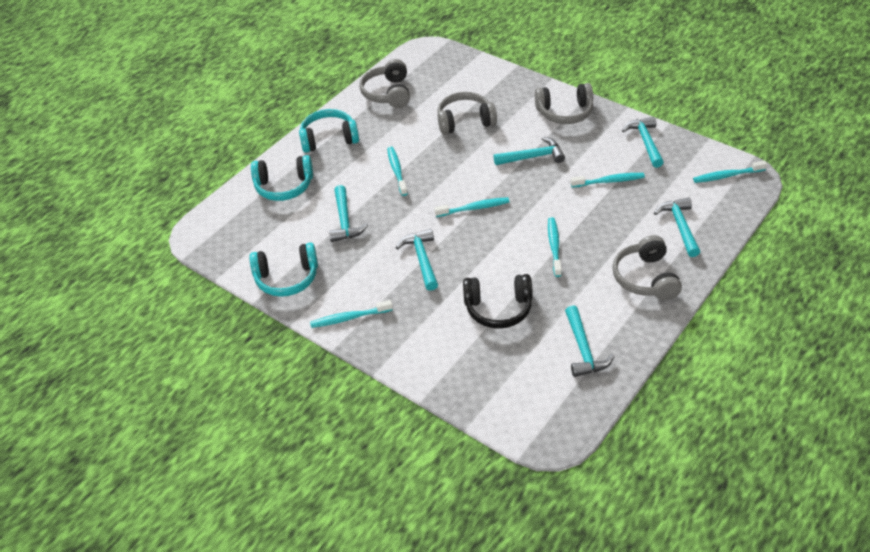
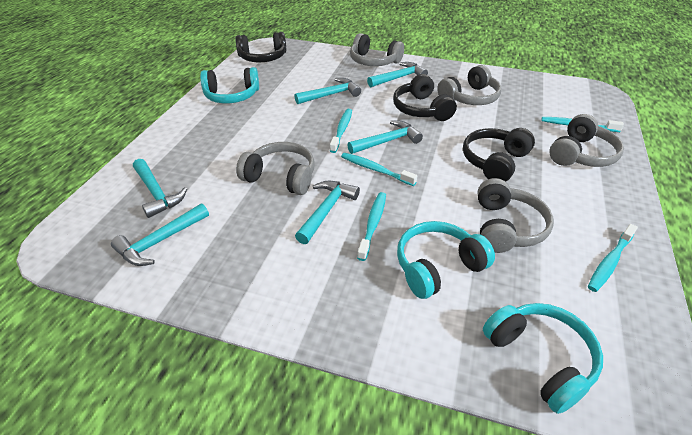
black headphones: 1 -> 3
grey headphones: 4 -> 5
turquoise toothbrush: 6 -> 5

